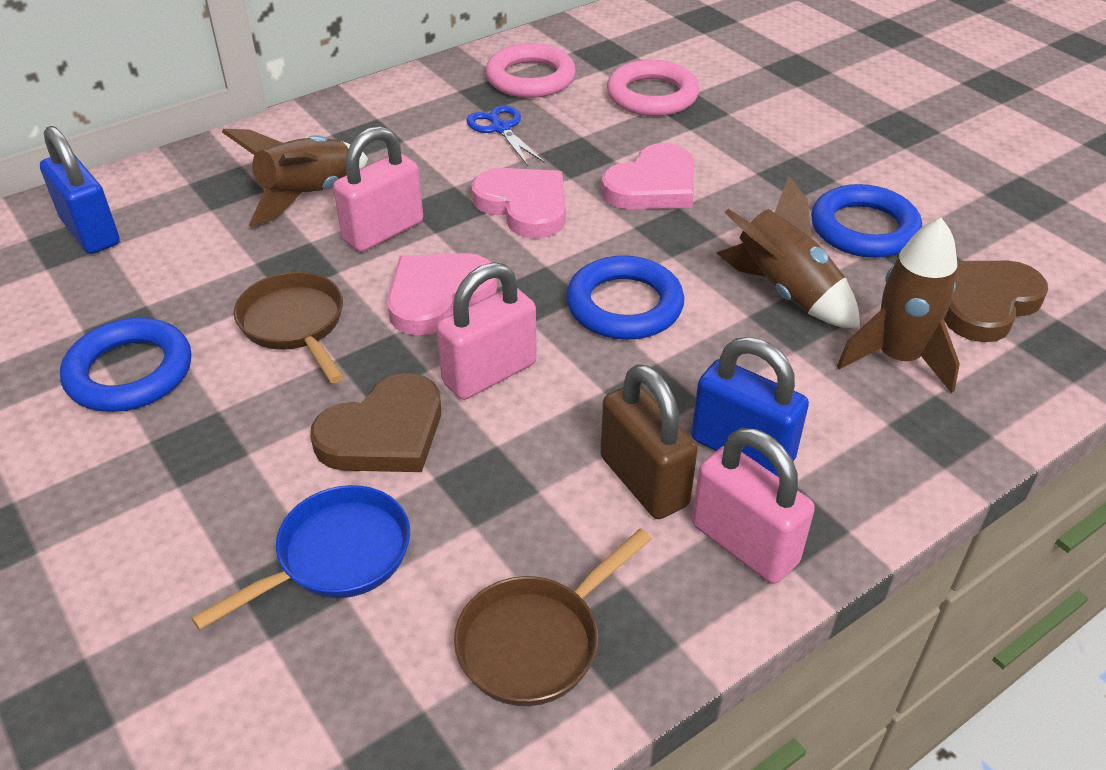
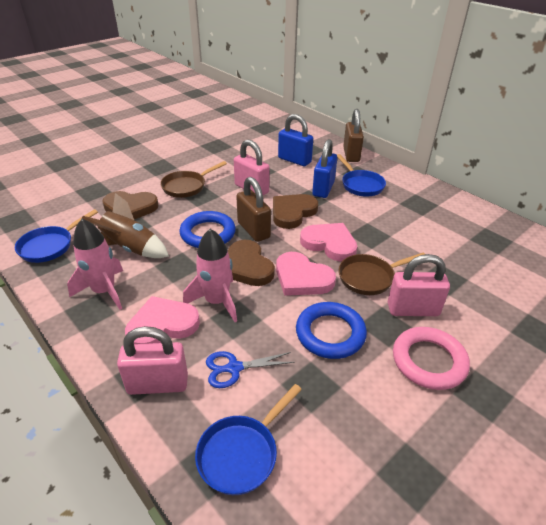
blue pan: 1 -> 3
blue ring: 3 -> 2
brown heart: 2 -> 3
brown padlock: 1 -> 2
brown rocket: 3 -> 1
pink ring: 2 -> 1
pink rocket: 0 -> 2

